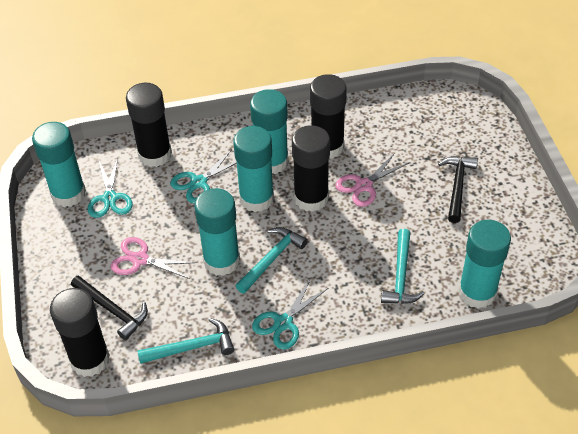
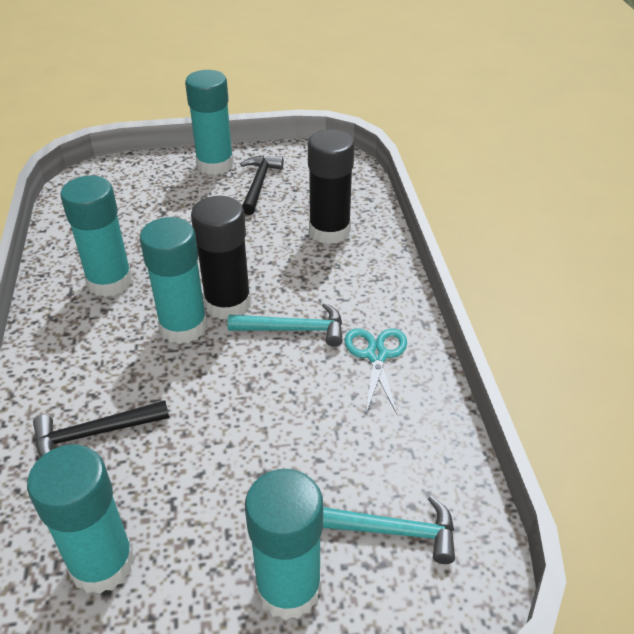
black glue stick: 4 -> 2
pink scissors: 2 -> 0
turquoise hammer: 3 -> 2
turquoise scissors: 3 -> 1

